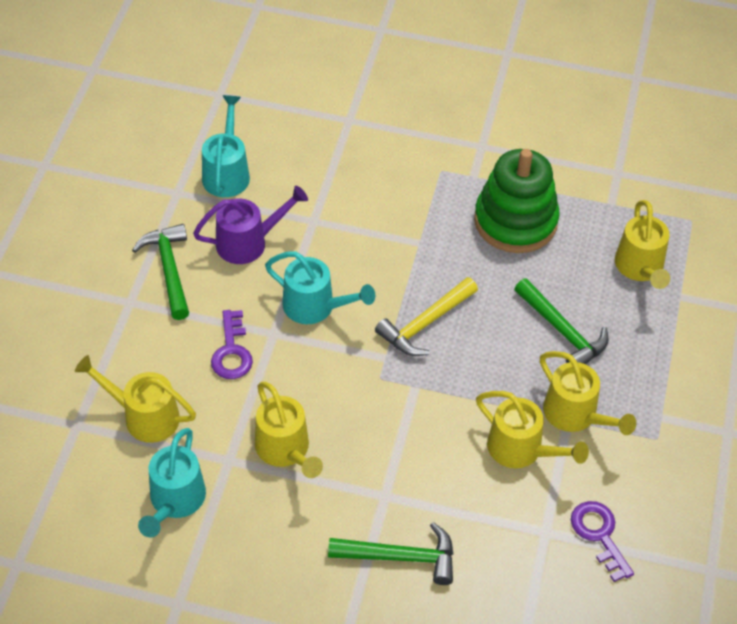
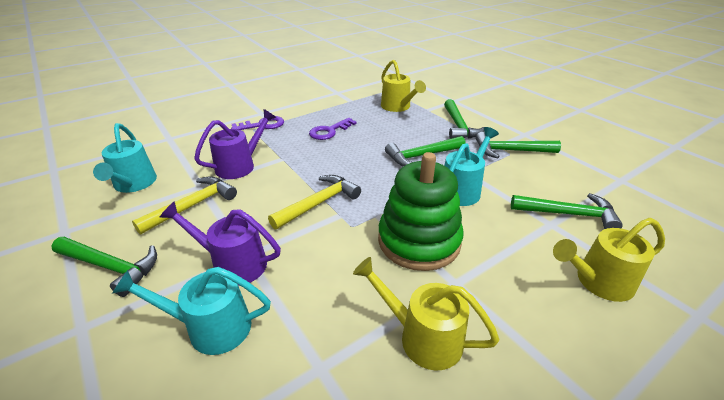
green hammer: 3 -> 5
purple watering can: 1 -> 2
yellow hammer: 1 -> 2
yellow watering can: 5 -> 3

